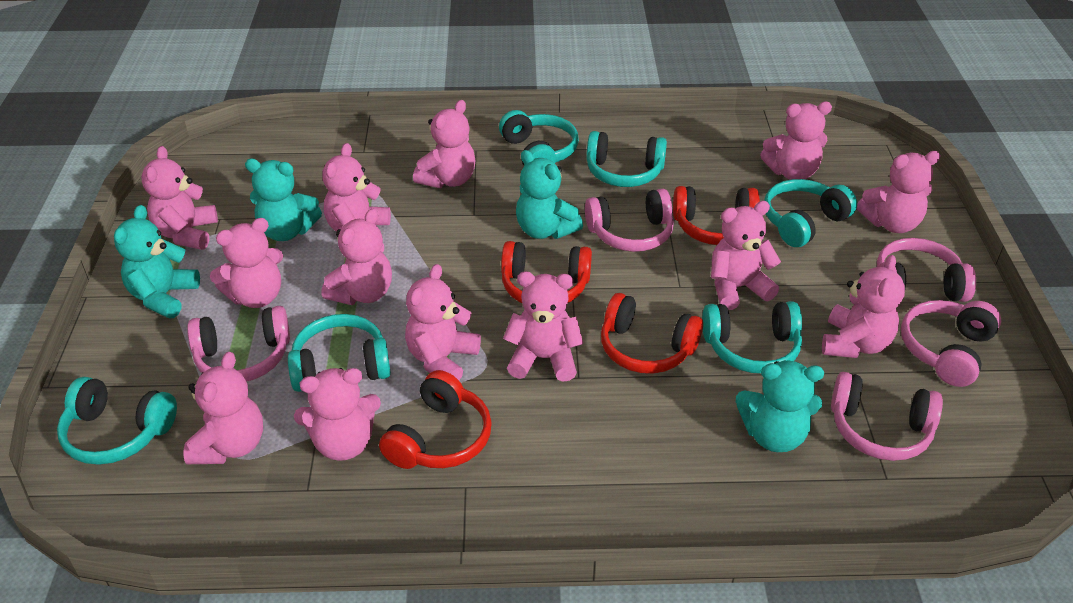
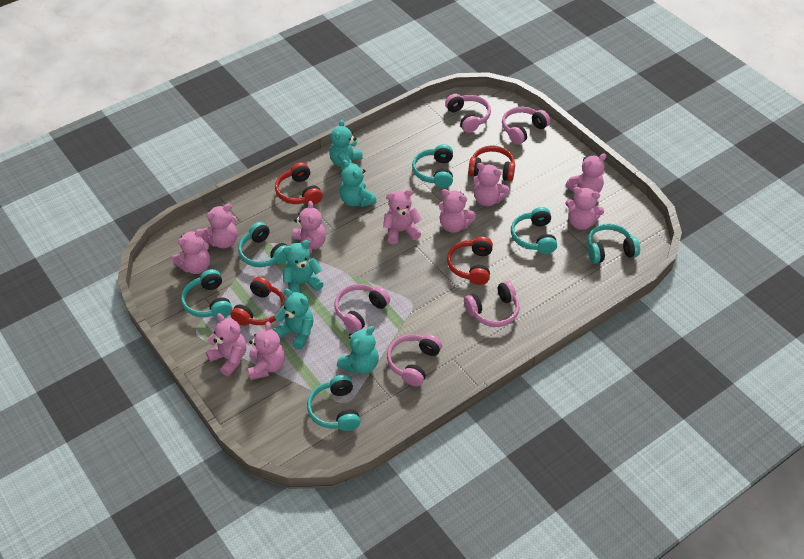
pink teddy bear: 13 -> 10
turquoise teddy bear: 4 -> 5

